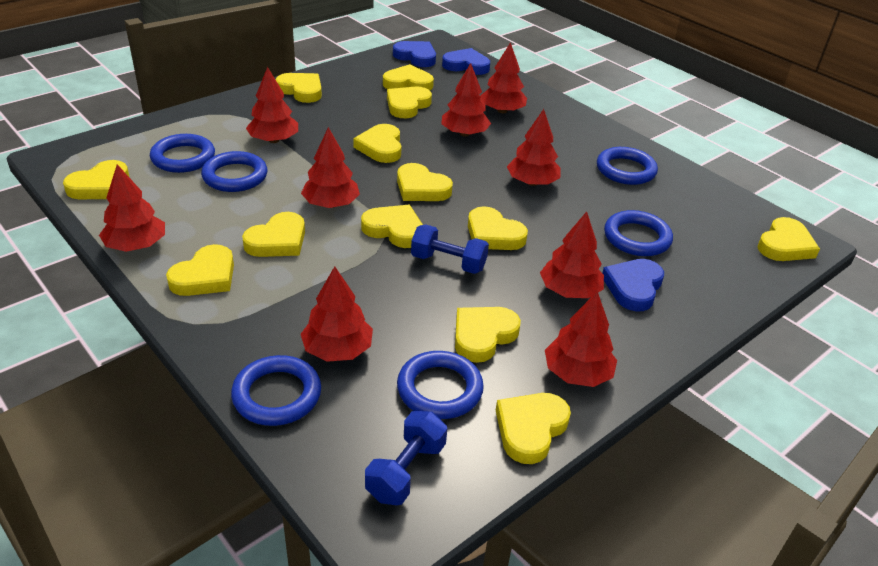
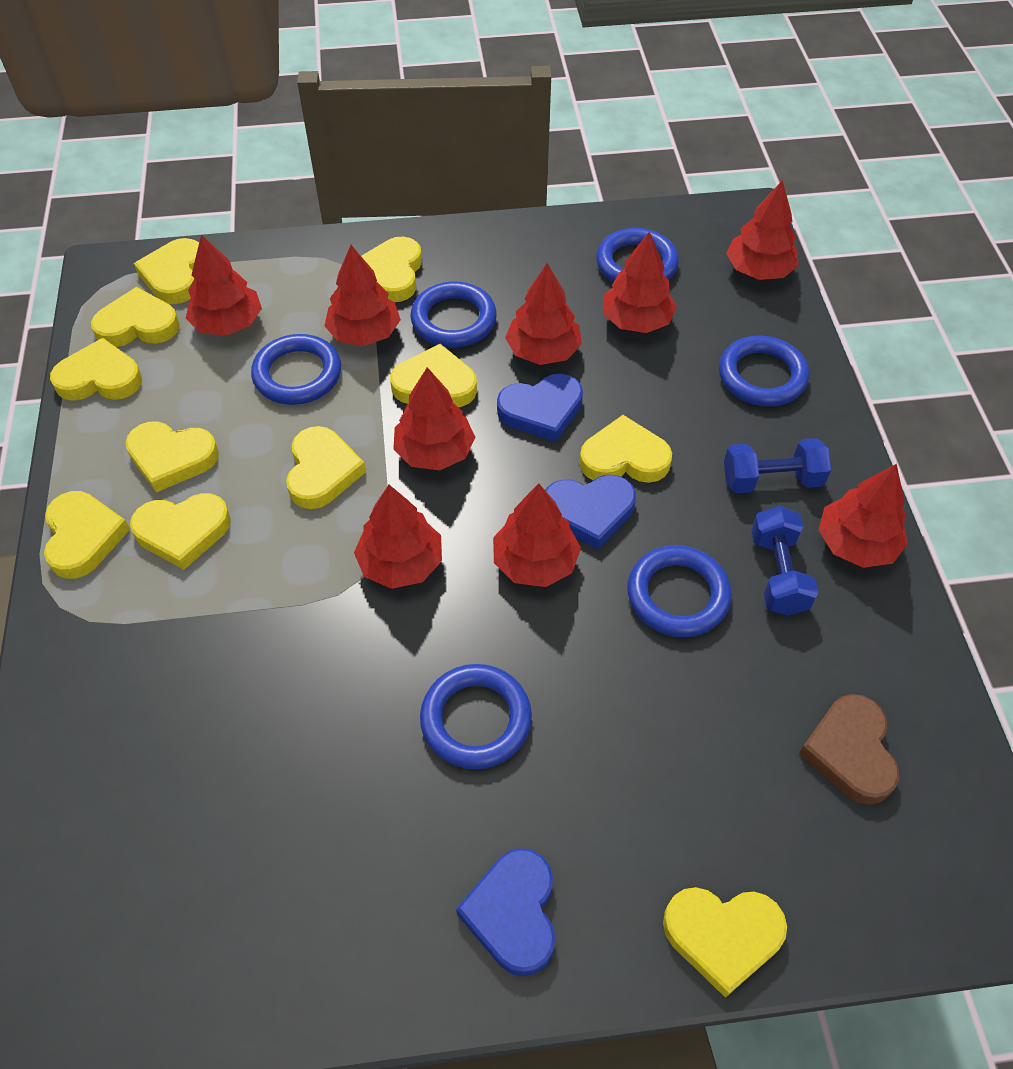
brown heart: 0 -> 1
yellow heart: 13 -> 11

